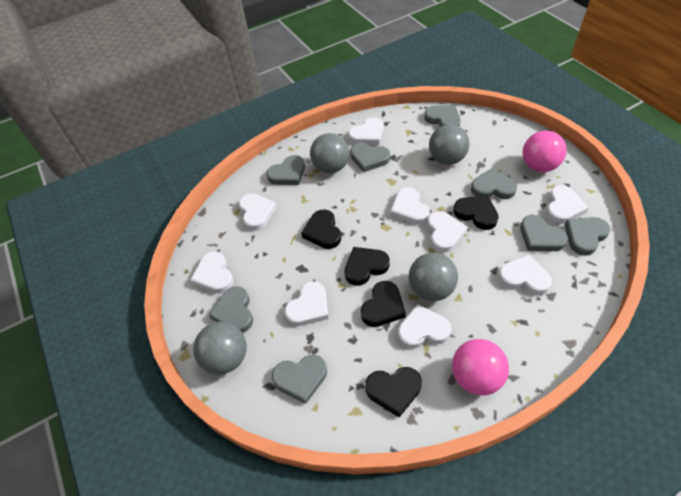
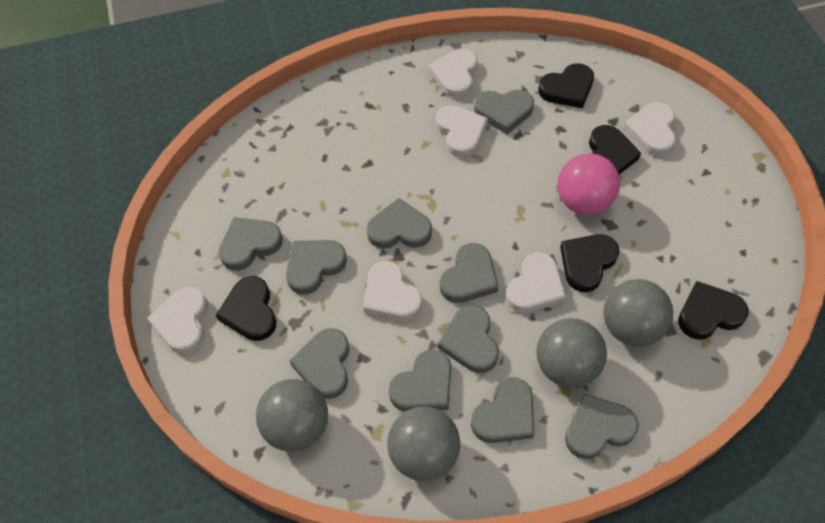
grey heart: 8 -> 10
pink ball: 2 -> 1
white heart: 9 -> 6

